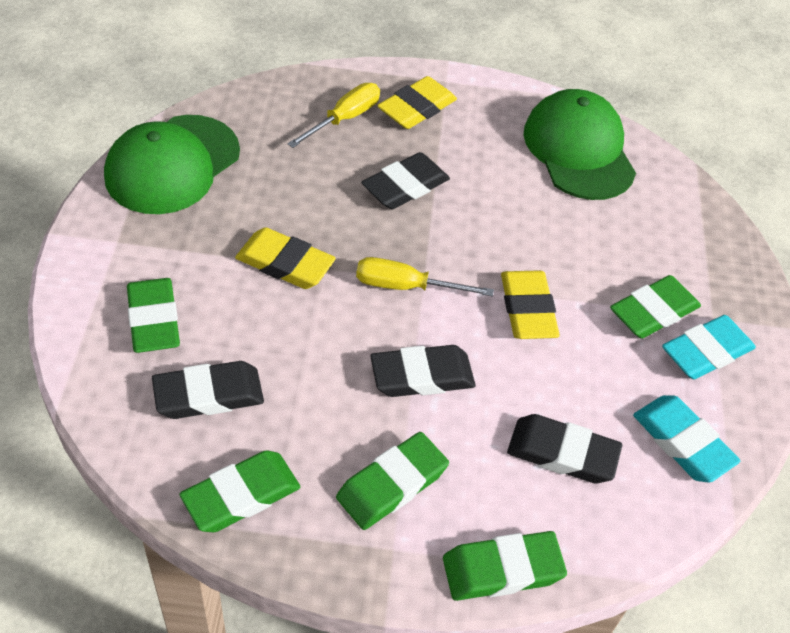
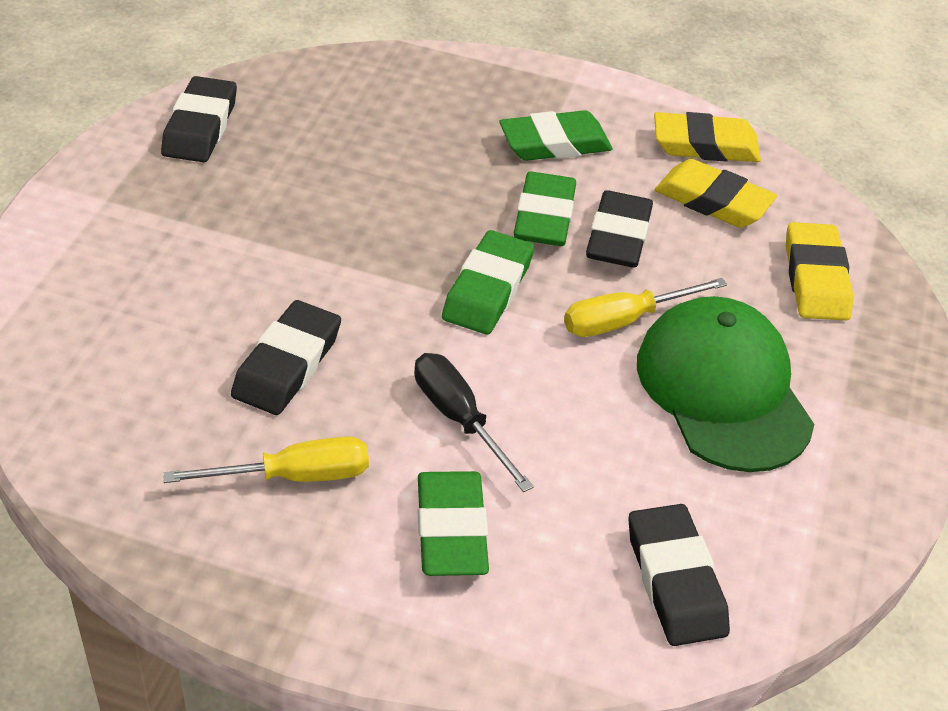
black screwdriver: 0 -> 1
green cap: 2 -> 1
green eraser: 5 -> 4
turquoise eraser: 2 -> 0

